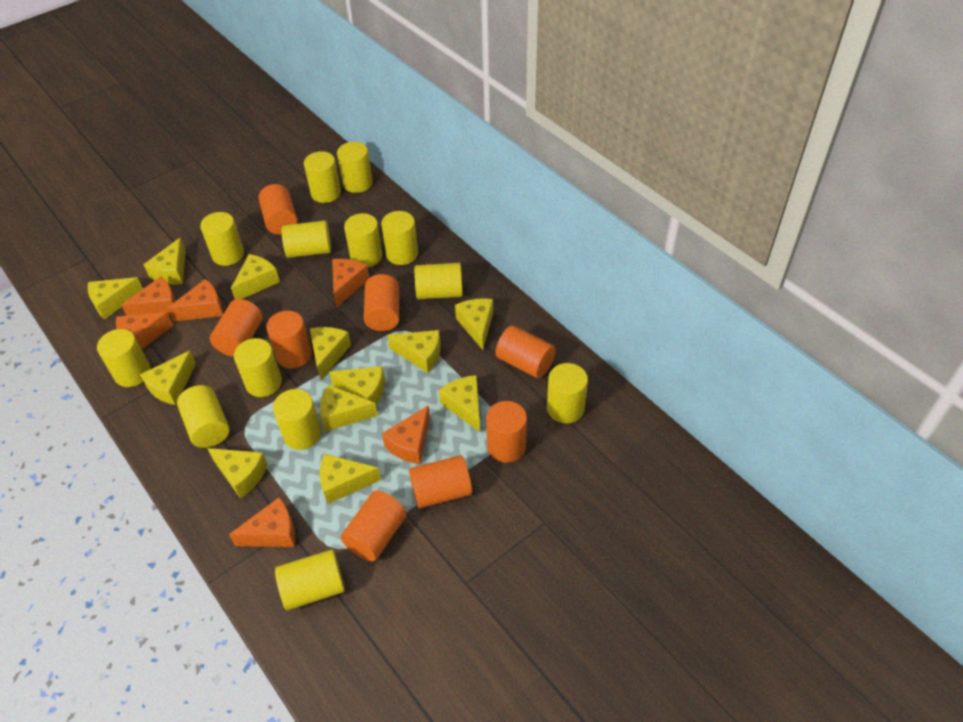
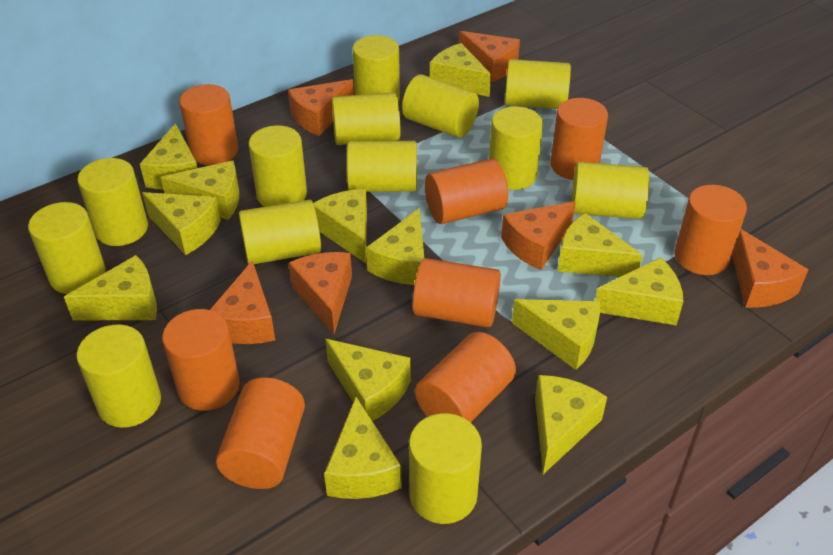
yellow cheese: 12 -> 13

